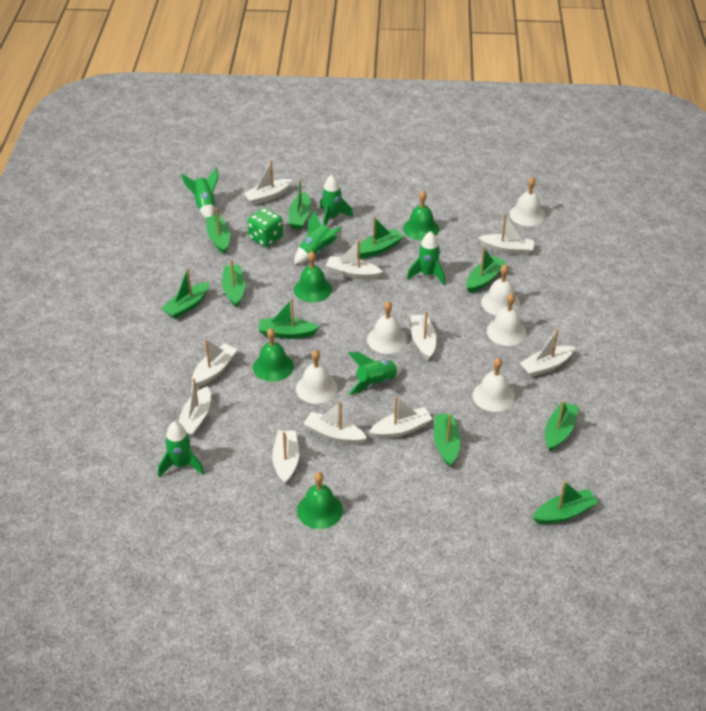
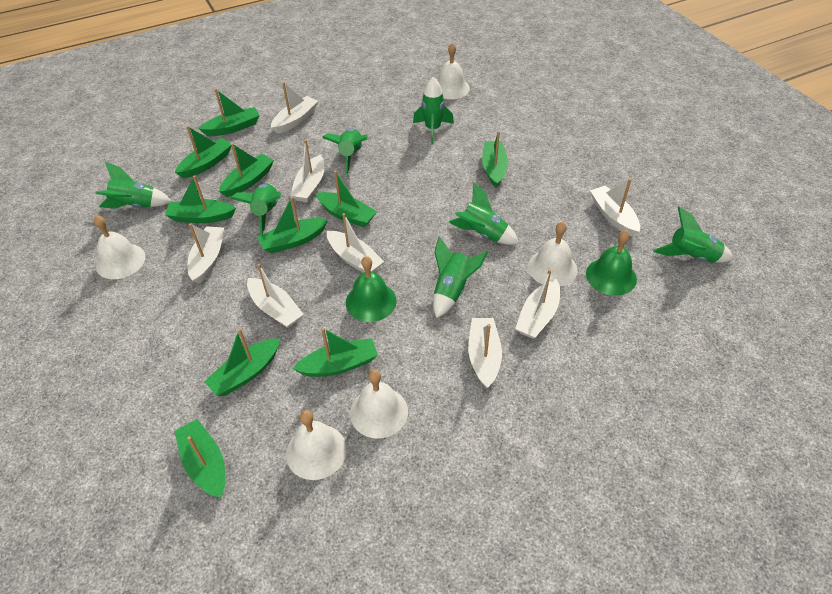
green bell: 4 -> 2
green dice: 1 -> 0
green rocket: 6 -> 7
white bell: 6 -> 5
white boat: 10 -> 8

